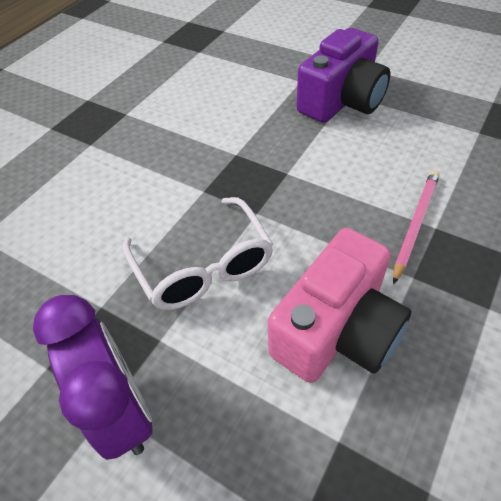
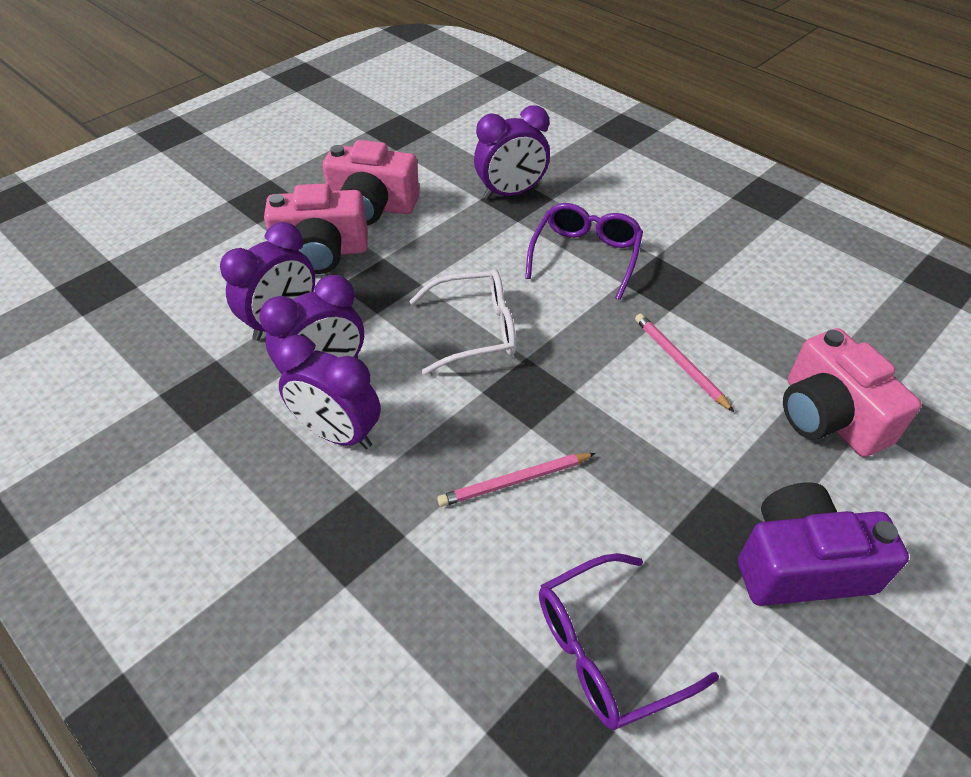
pink camera: 1 -> 3
pink pencil: 1 -> 2
purple clock: 1 -> 4
purple glasses: 0 -> 2

